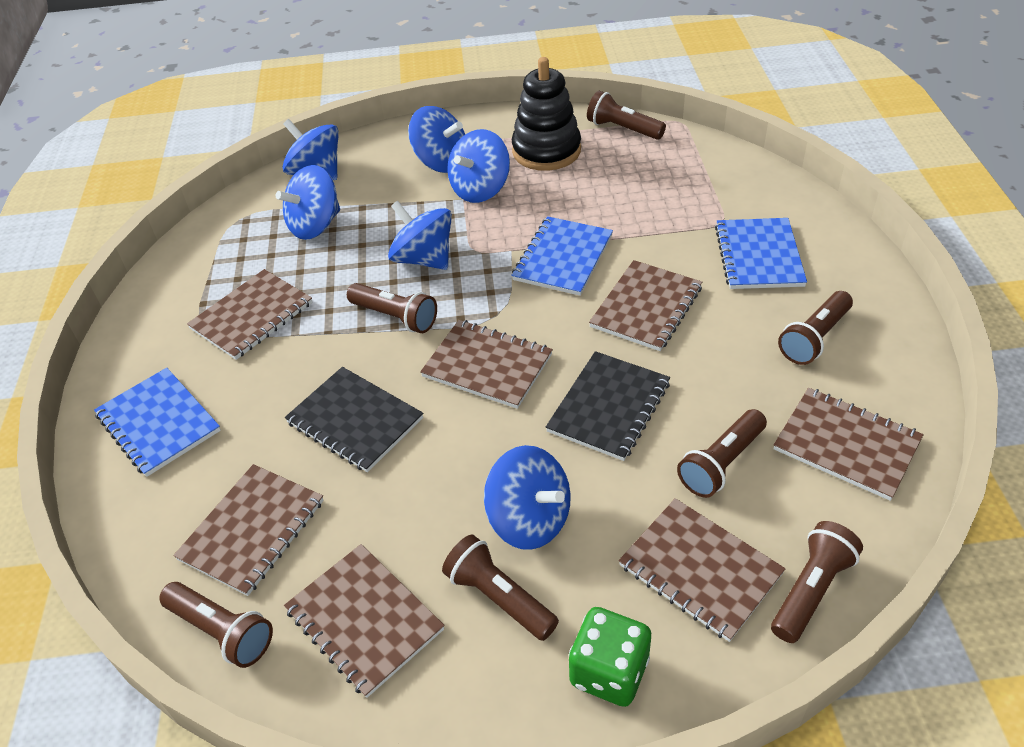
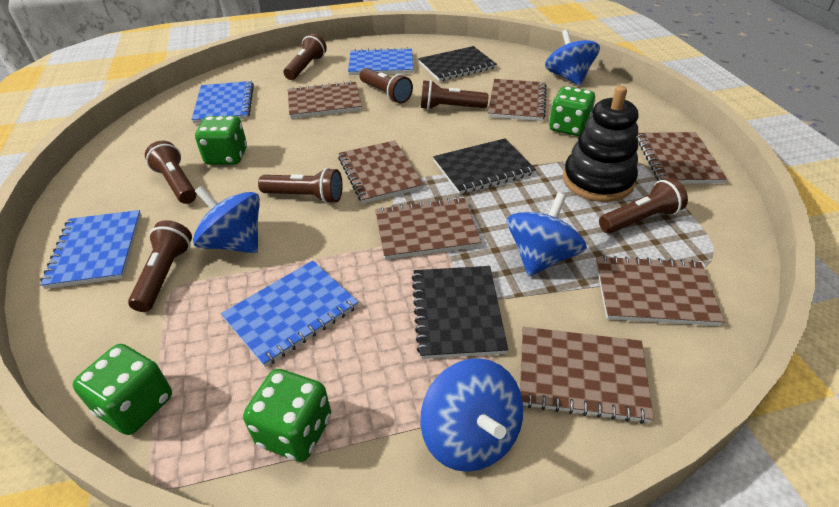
black notebook: 2 -> 3
blue notebook: 3 -> 4
blue spinning top: 6 -> 4
green dice: 1 -> 4

